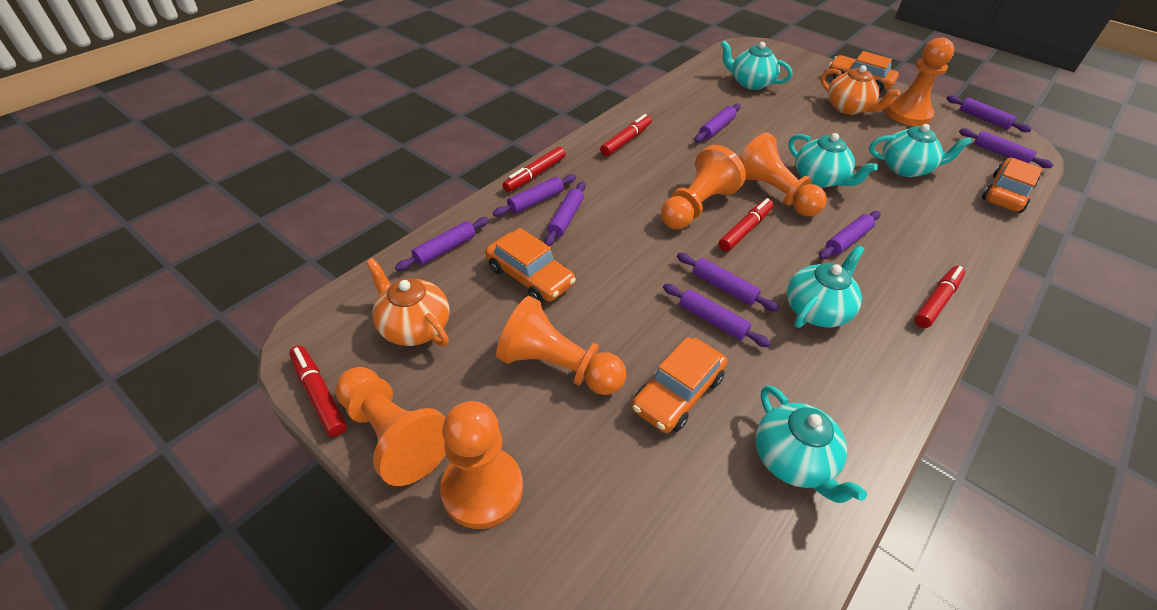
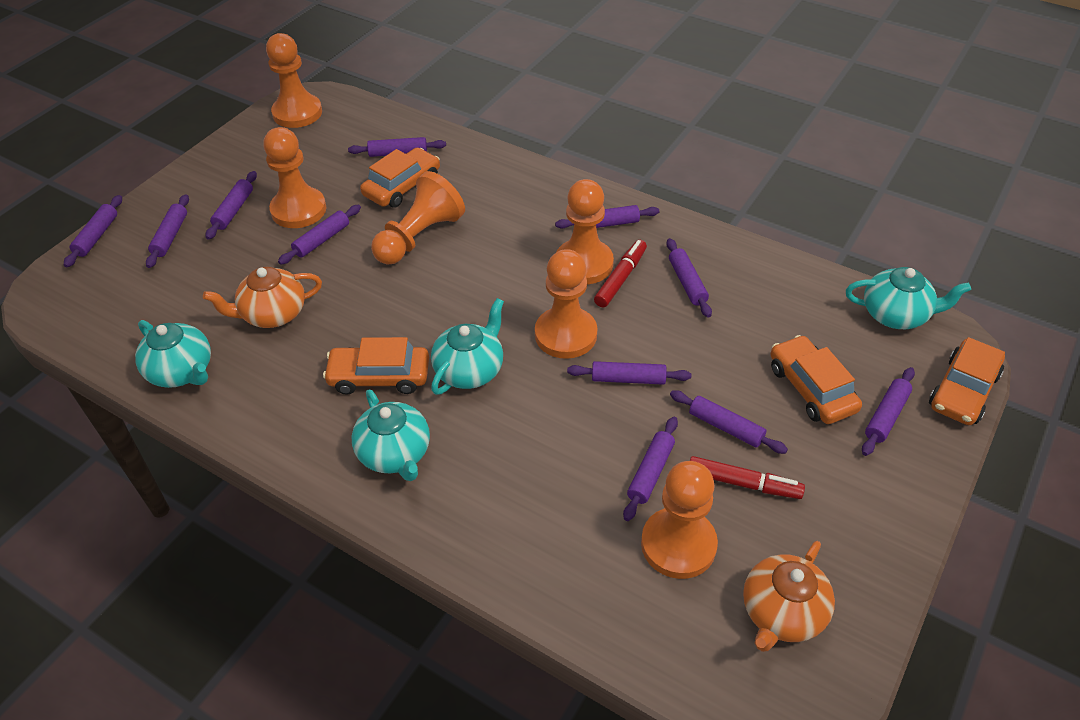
purple rolling pin: 9 -> 11
red marker: 5 -> 2
turquoise teapot: 5 -> 4

